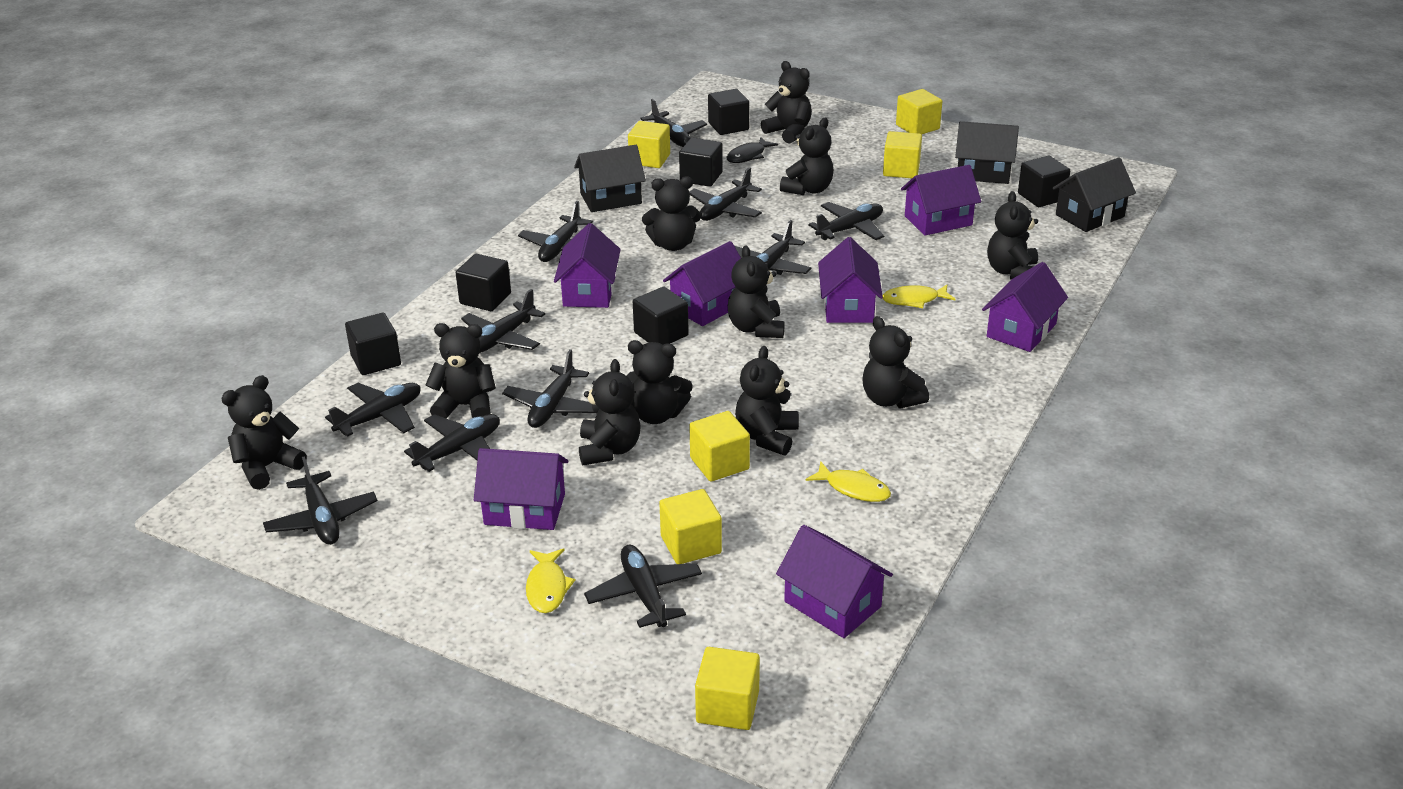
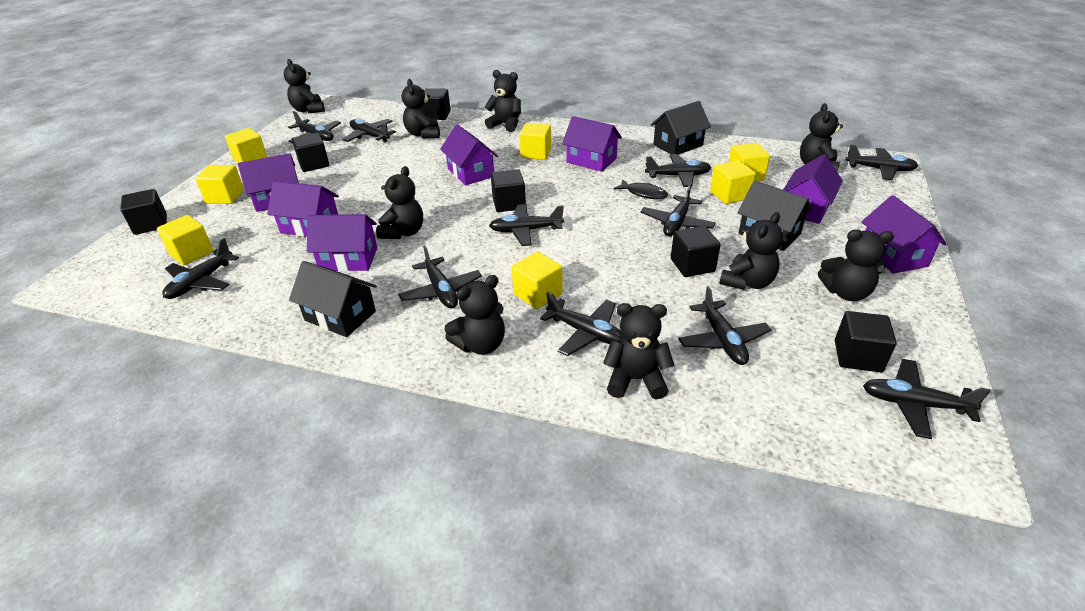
black teddy bear: 11 -> 9
yellow cube: 6 -> 7
yellow fish: 3 -> 0

